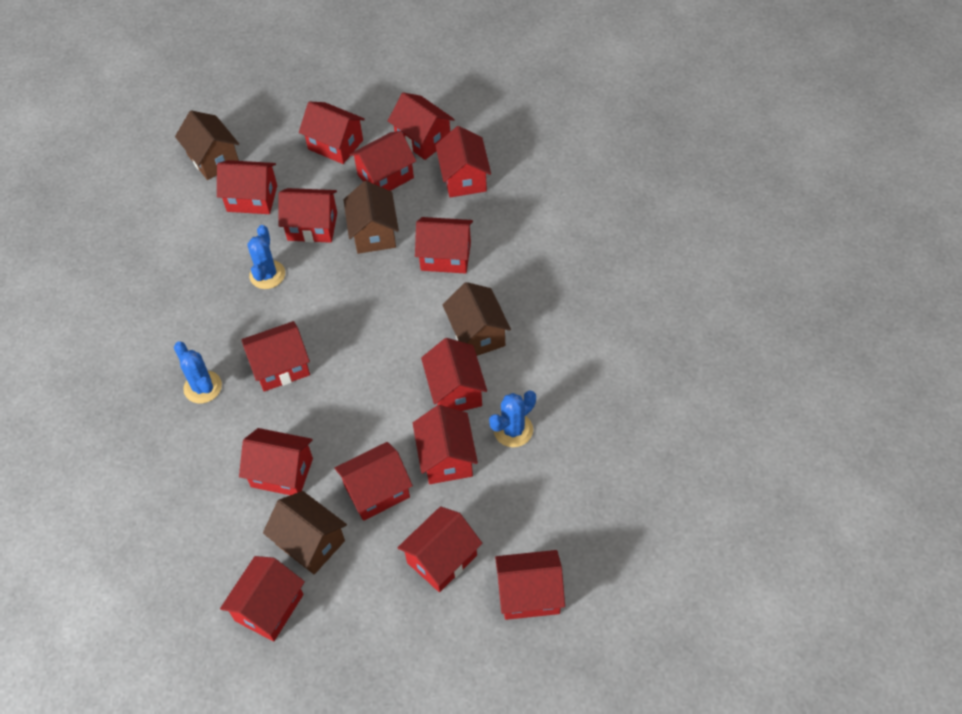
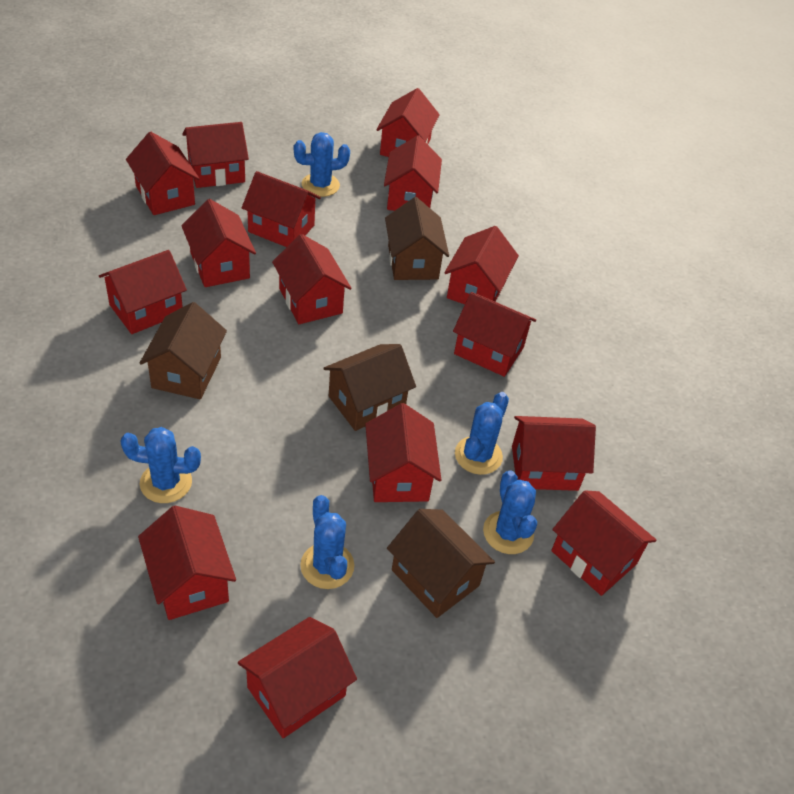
blue cactus: 3 -> 5

